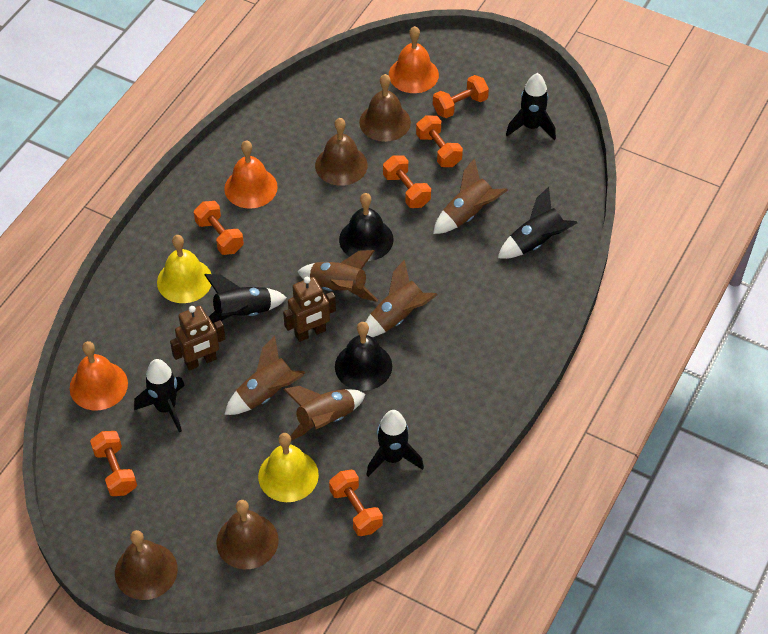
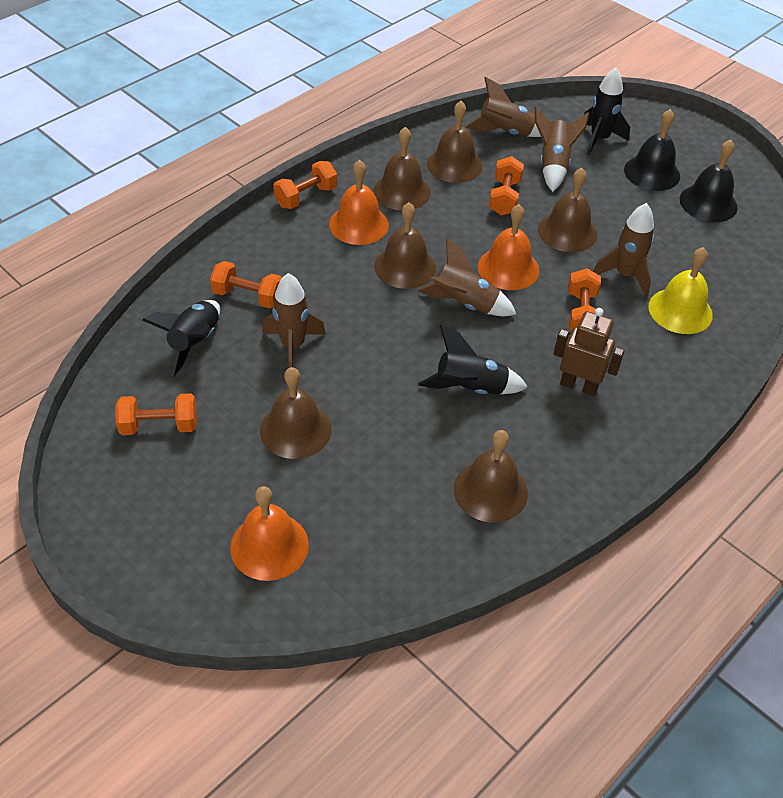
black rocket: 5 -> 3
brown bell: 4 -> 6
brown robot: 2 -> 1
orange dumbbell: 6 -> 5
yellow bell: 2 -> 1

